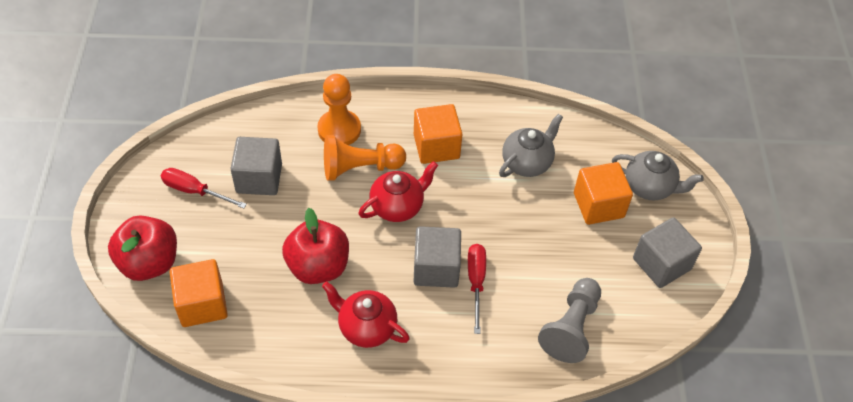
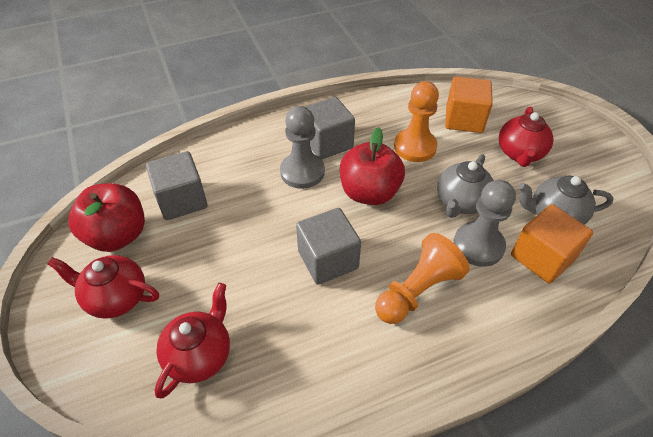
grey pawn: 1 -> 2
orange cube: 3 -> 2
red screwdriver: 2 -> 0
red teapot: 2 -> 3

